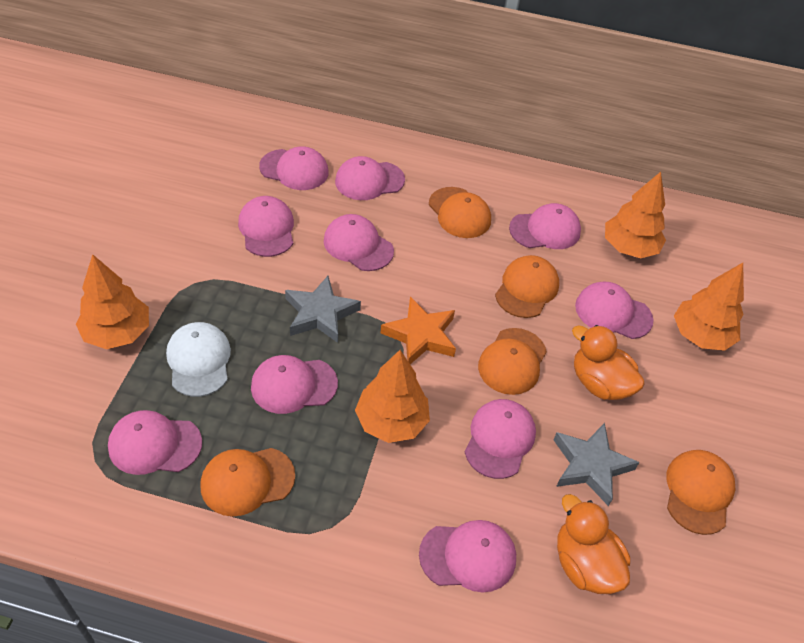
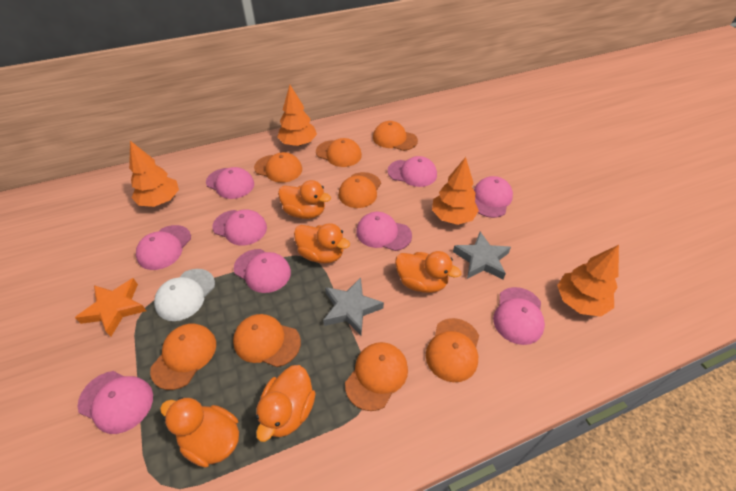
orange cap: 5 -> 8
orange duck: 2 -> 5
pink cap: 10 -> 9

